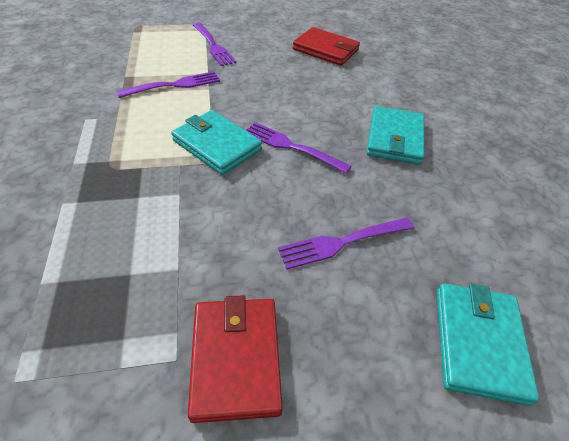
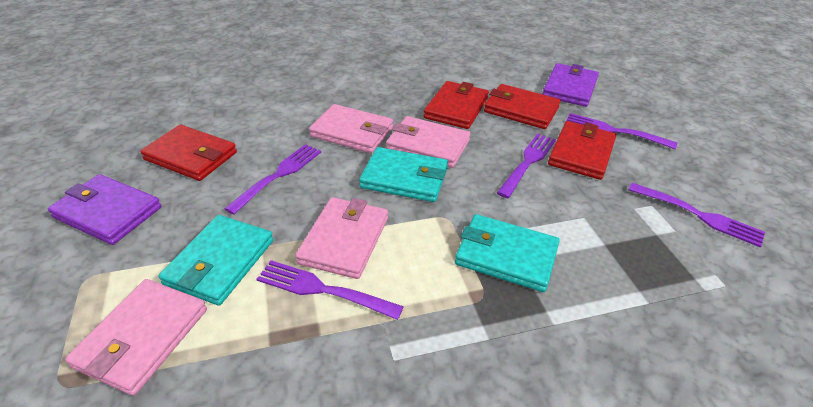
pink wallet: 0 -> 4
purple fork: 4 -> 5
purple wallet: 0 -> 2
red wallet: 2 -> 4

